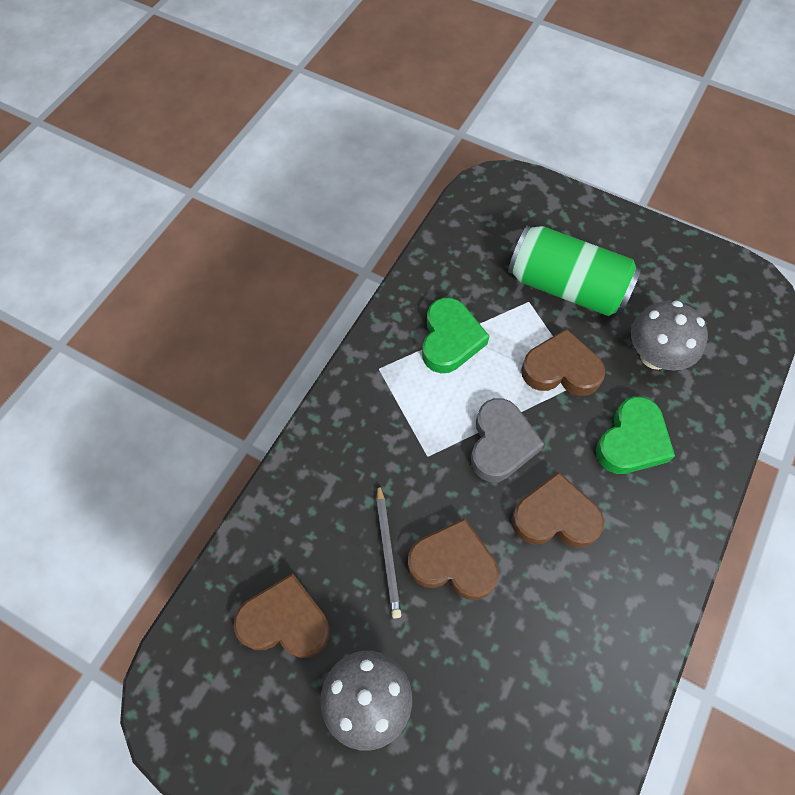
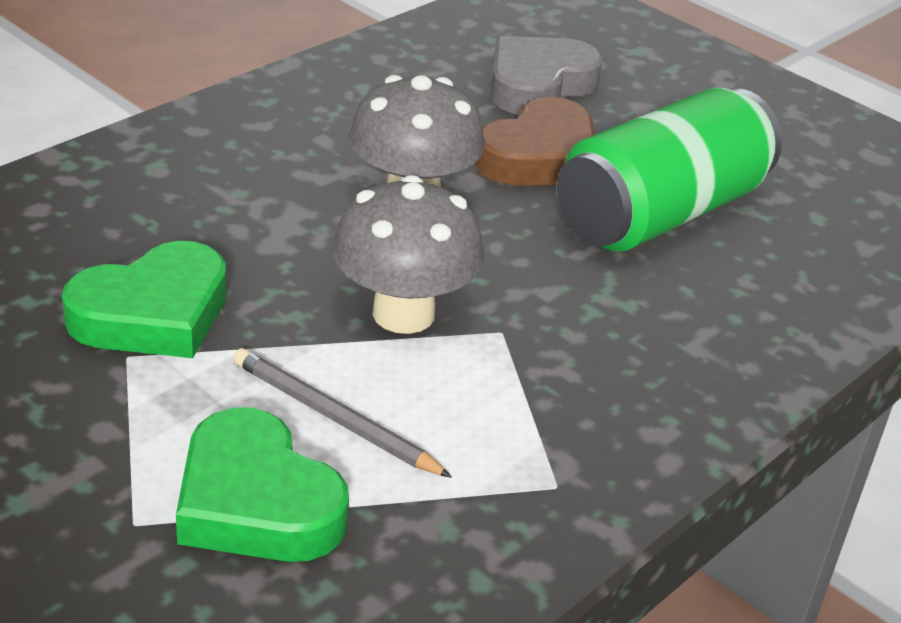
brown heart: 4 -> 1

